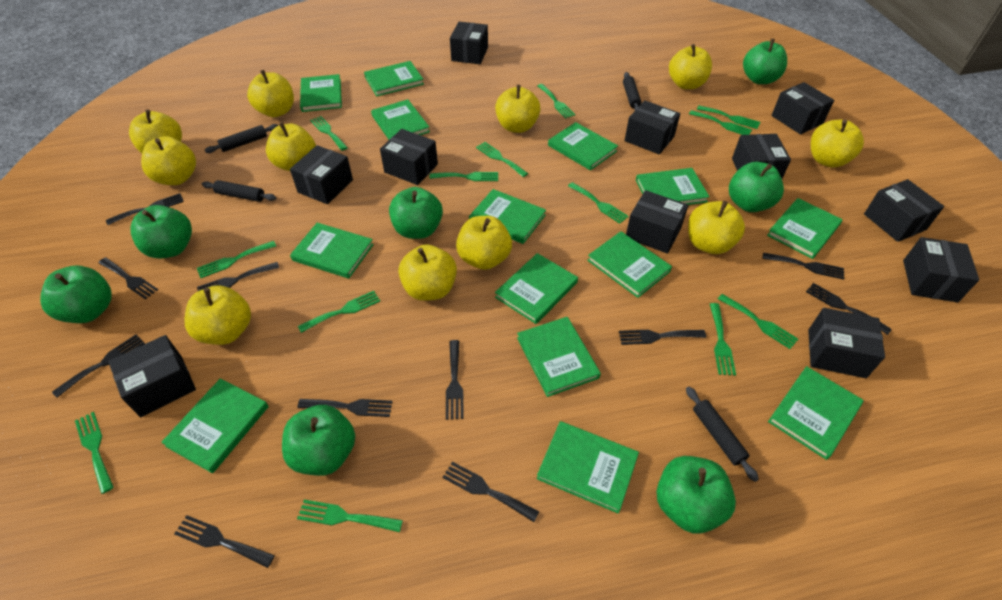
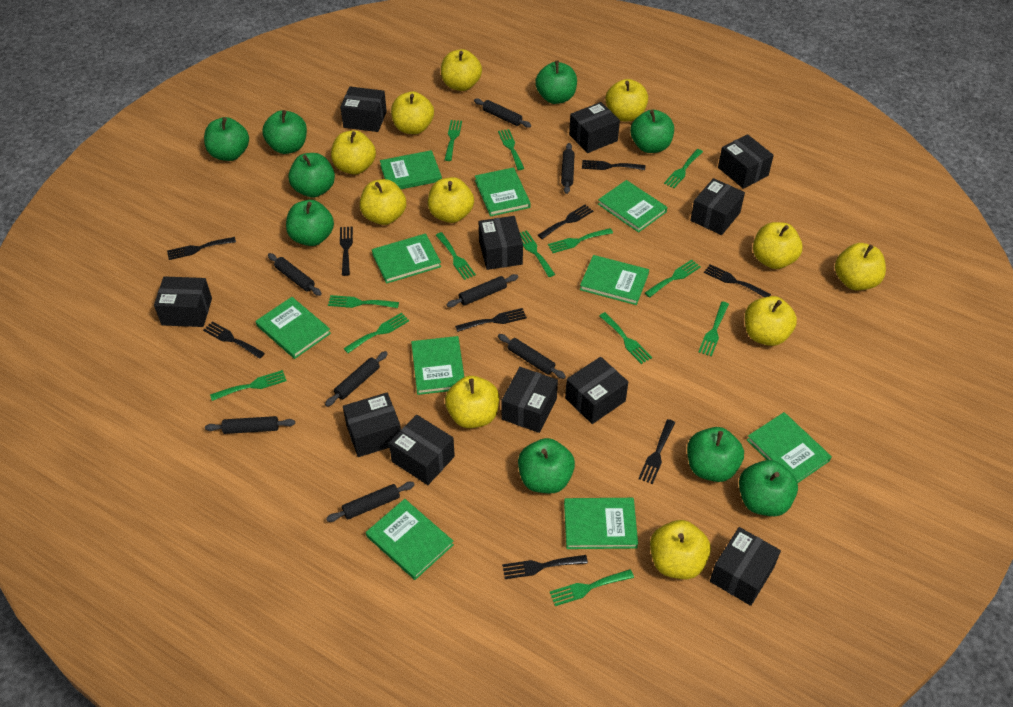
black fork: 11 -> 9
black rolling pin: 4 -> 8
green apple: 7 -> 9
green book: 14 -> 10

